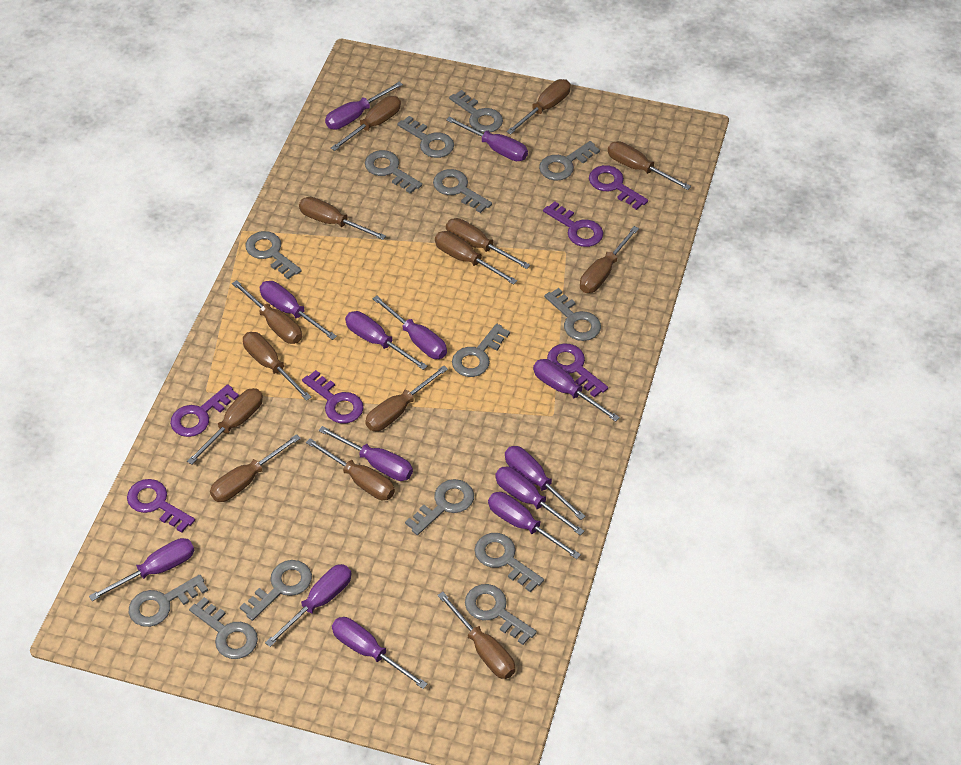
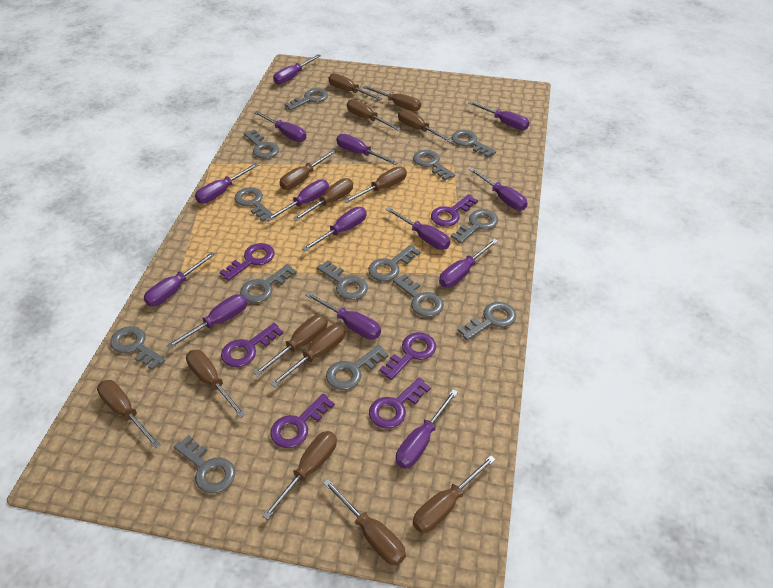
purple screwdriver: 13 -> 14

